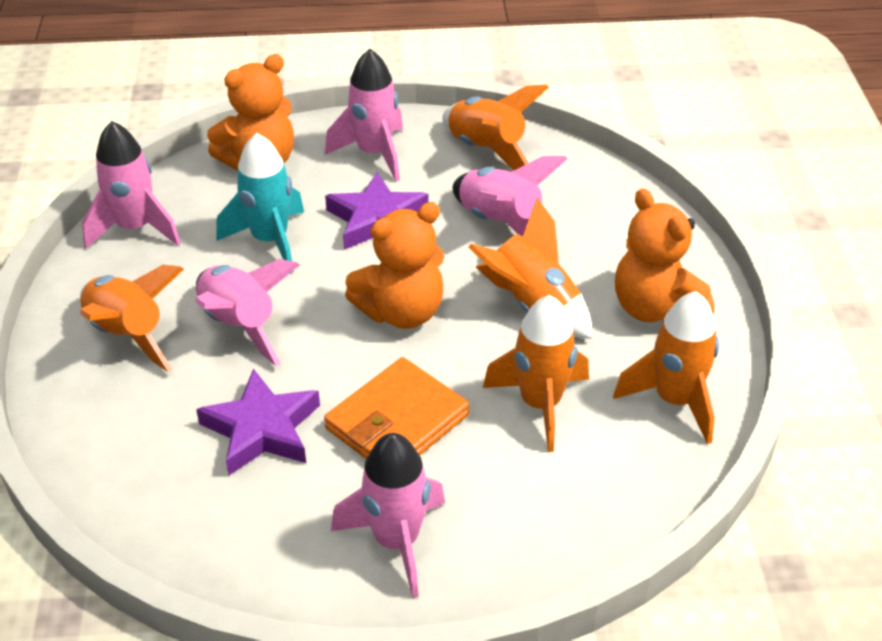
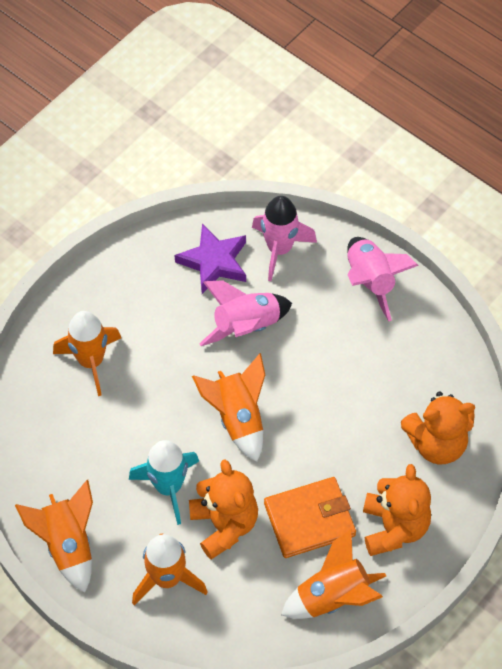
pink rocket: 5 -> 3
purple star: 2 -> 1

